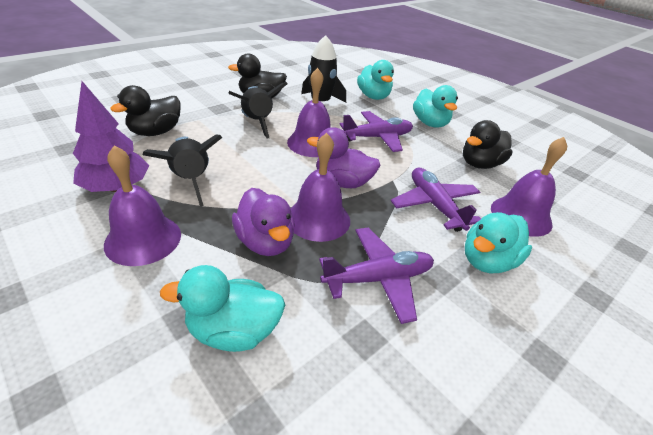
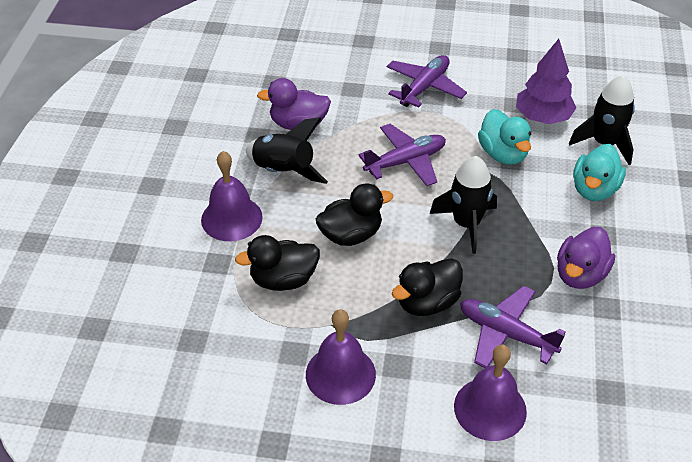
purple bell: 4 -> 3
turquoise duck: 4 -> 2

